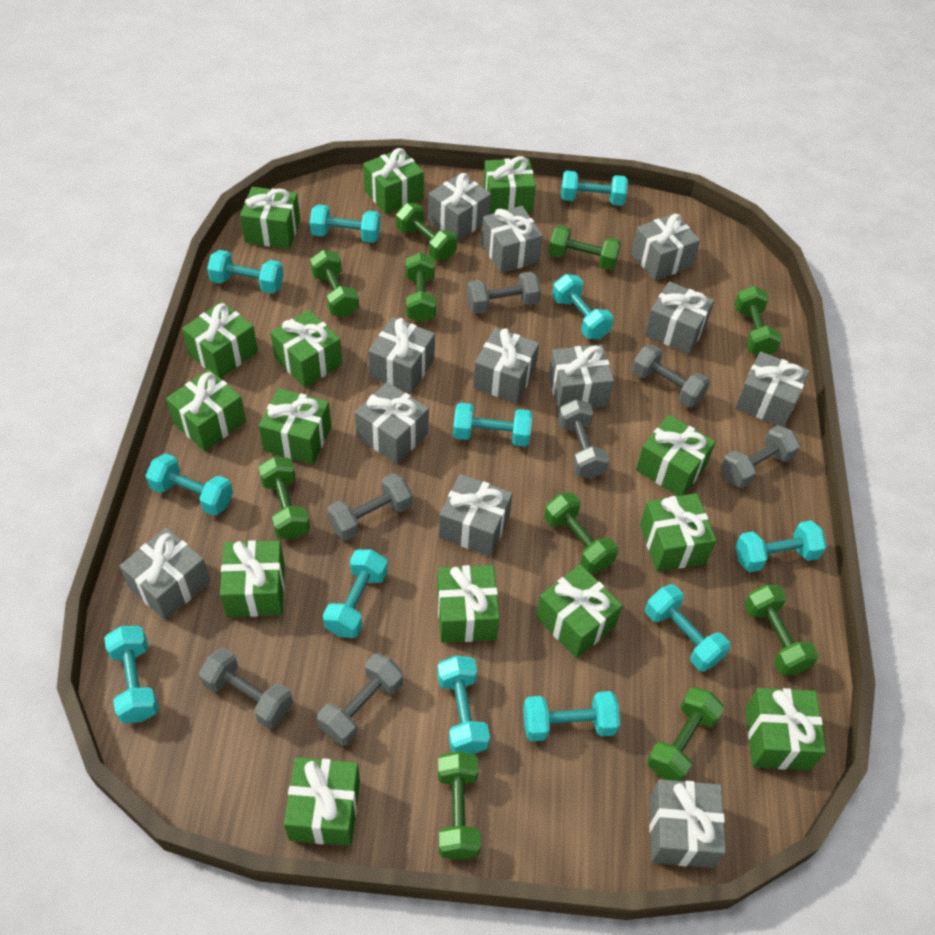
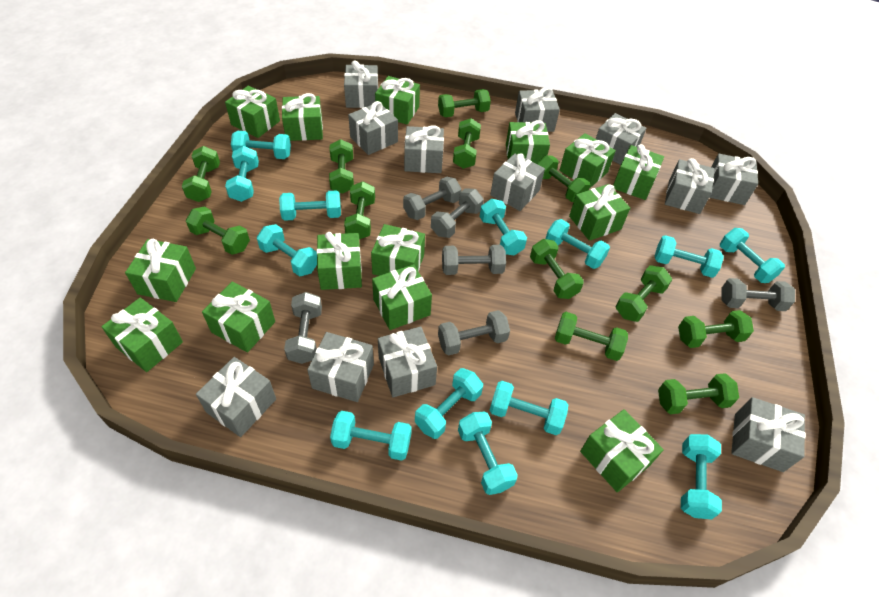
green dumbbell: 10 -> 12
grey dumbbell: 7 -> 6
turquoise dumbbell: 12 -> 13

